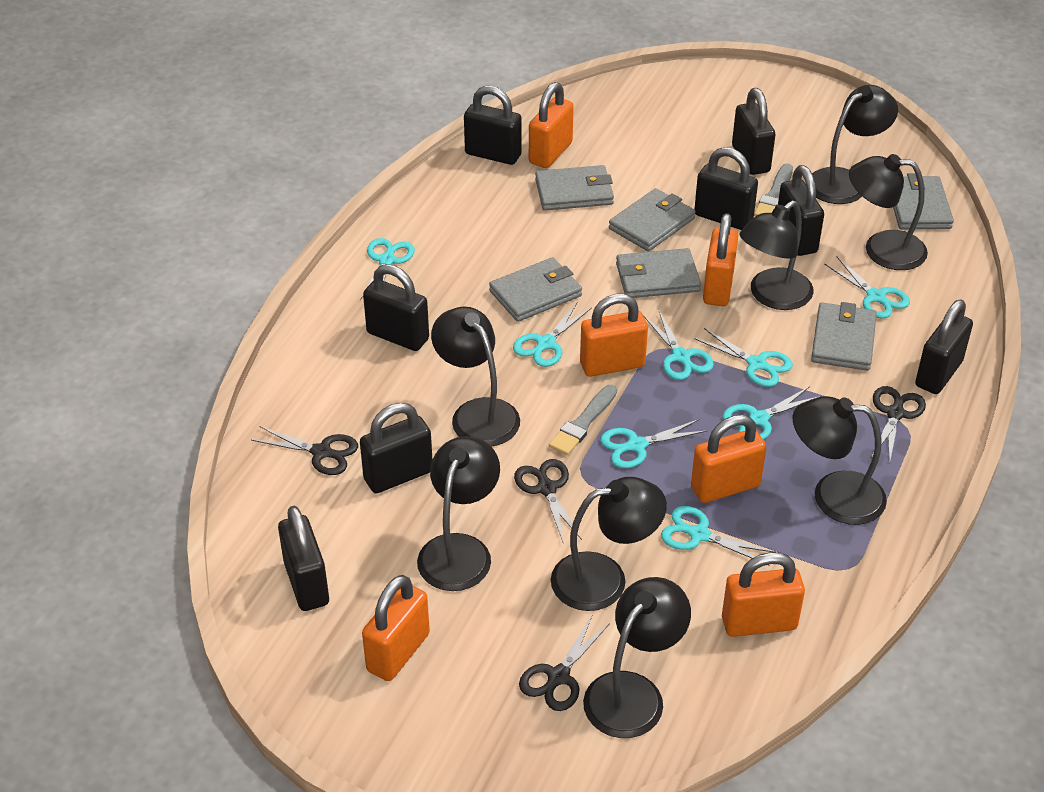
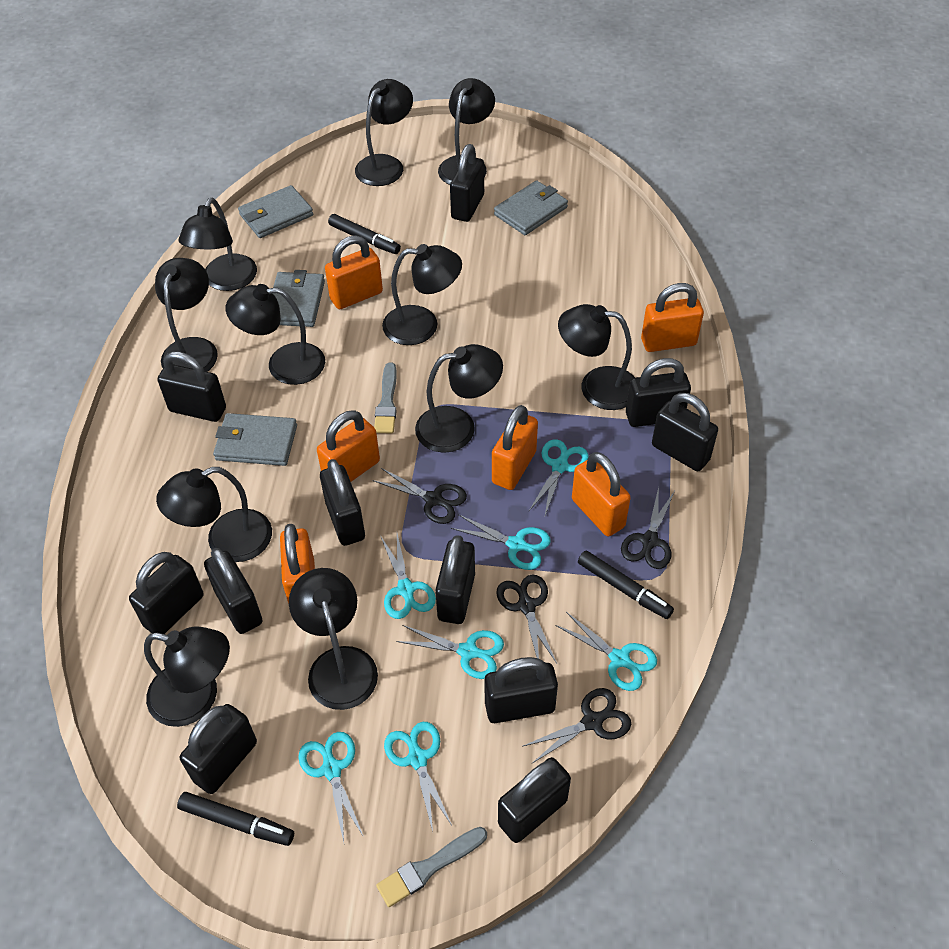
black lamp: 8 -> 11
black marker: 0 -> 3
black padlock: 8 -> 11
grey wallet: 6 -> 4
turquoise scissors: 8 -> 7

